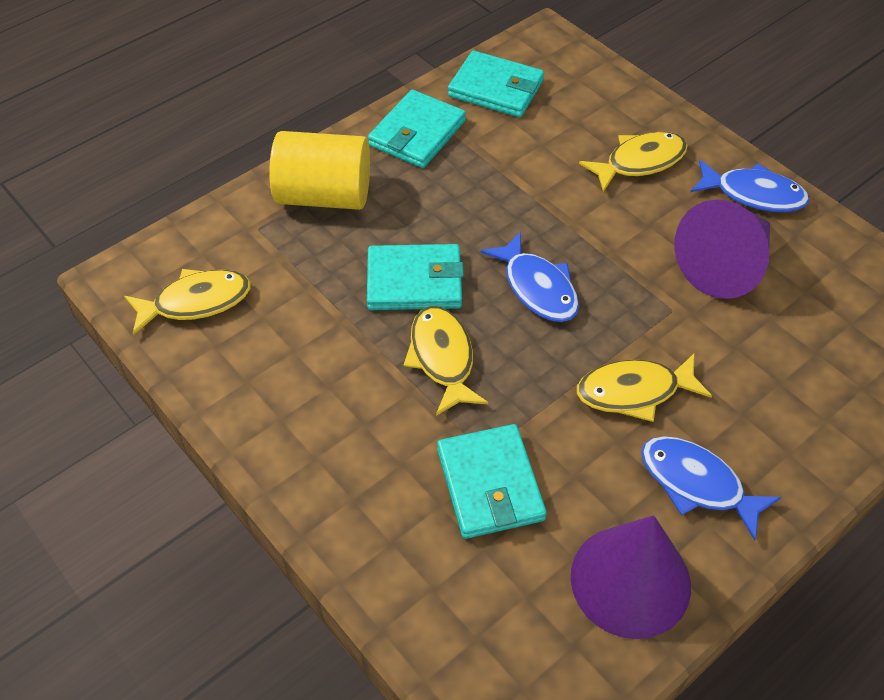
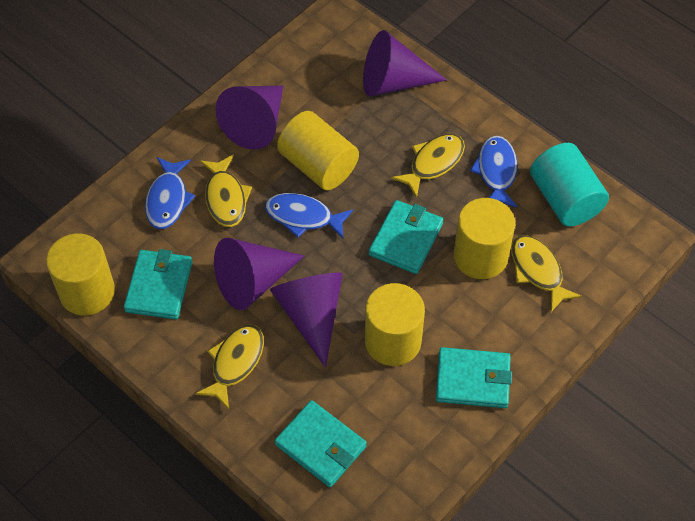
purple cone: 2 -> 4
turquoise cylinder: 0 -> 1
yellow cylinder: 1 -> 4

